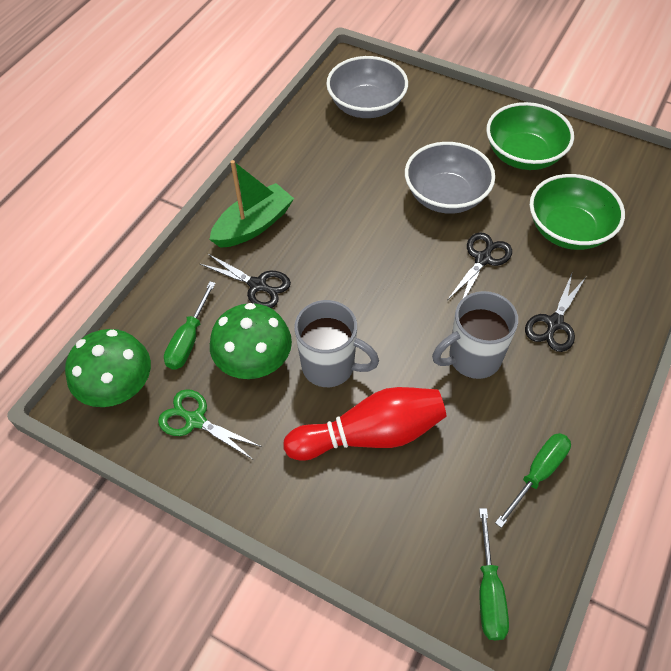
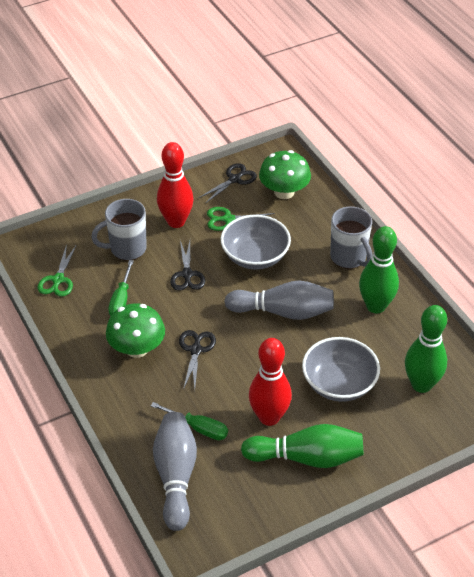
green boat: 1 -> 0
green bowl: 2 -> 0
green bowling pin: 0 -> 3
green scissors: 1 -> 2
green screwdriver: 3 -> 2
grey bowling pin: 0 -> 2
red bowling pin: 1 -> 2

